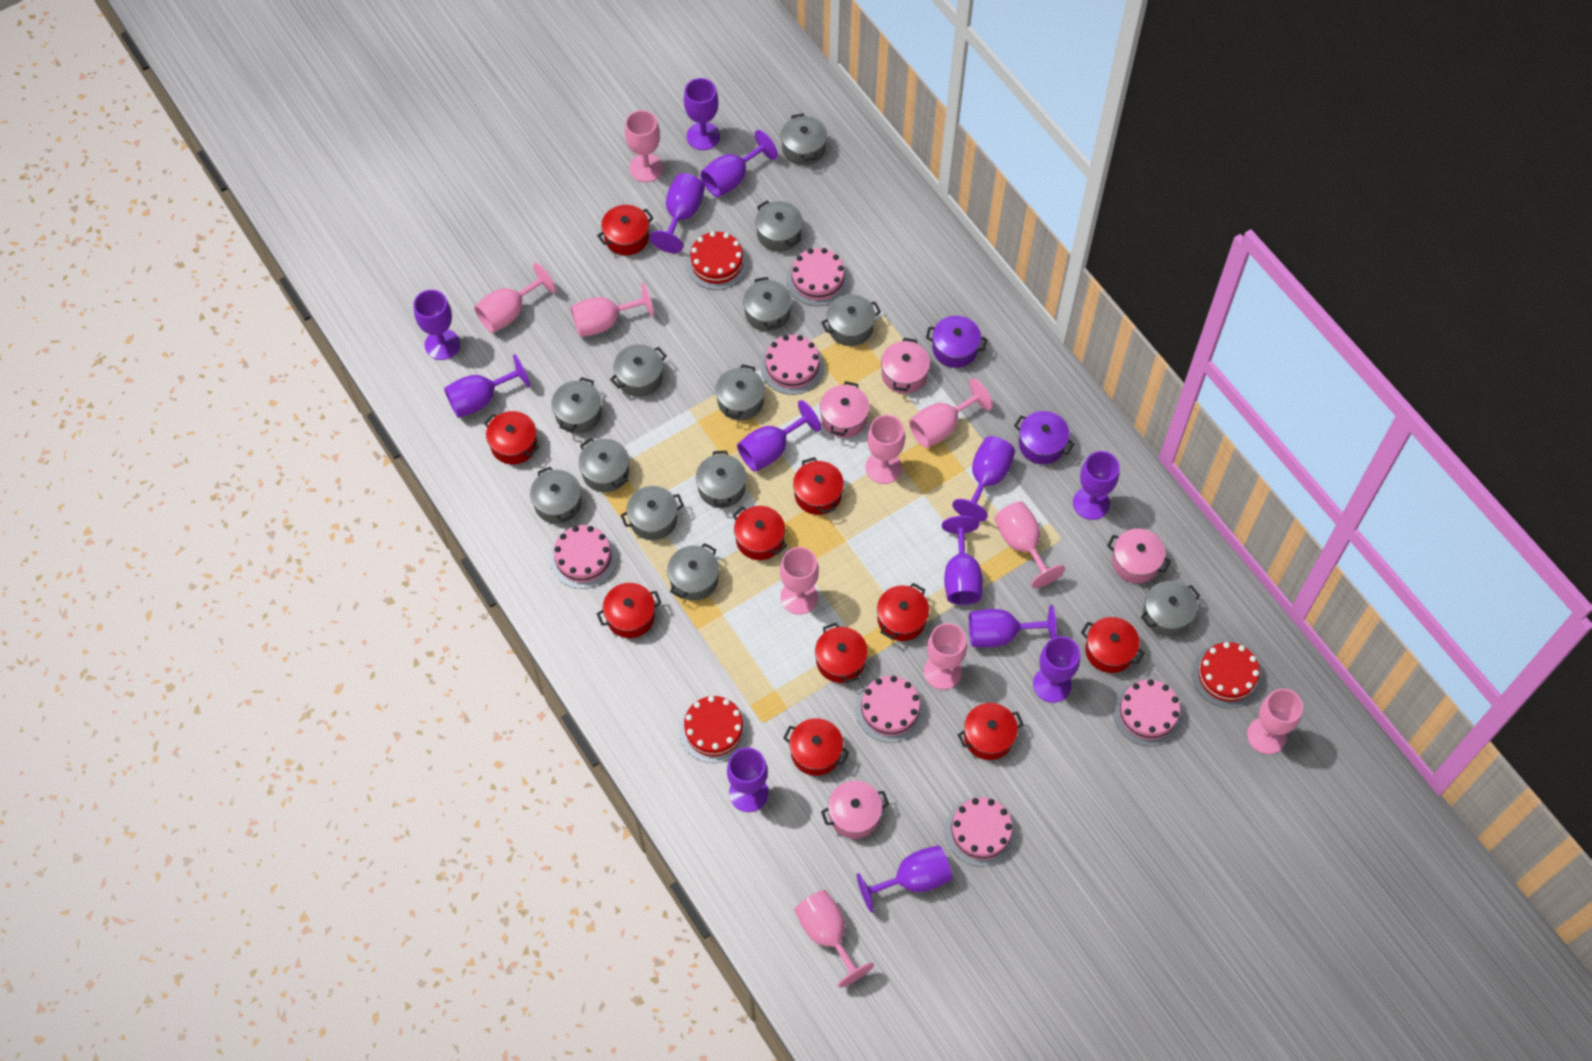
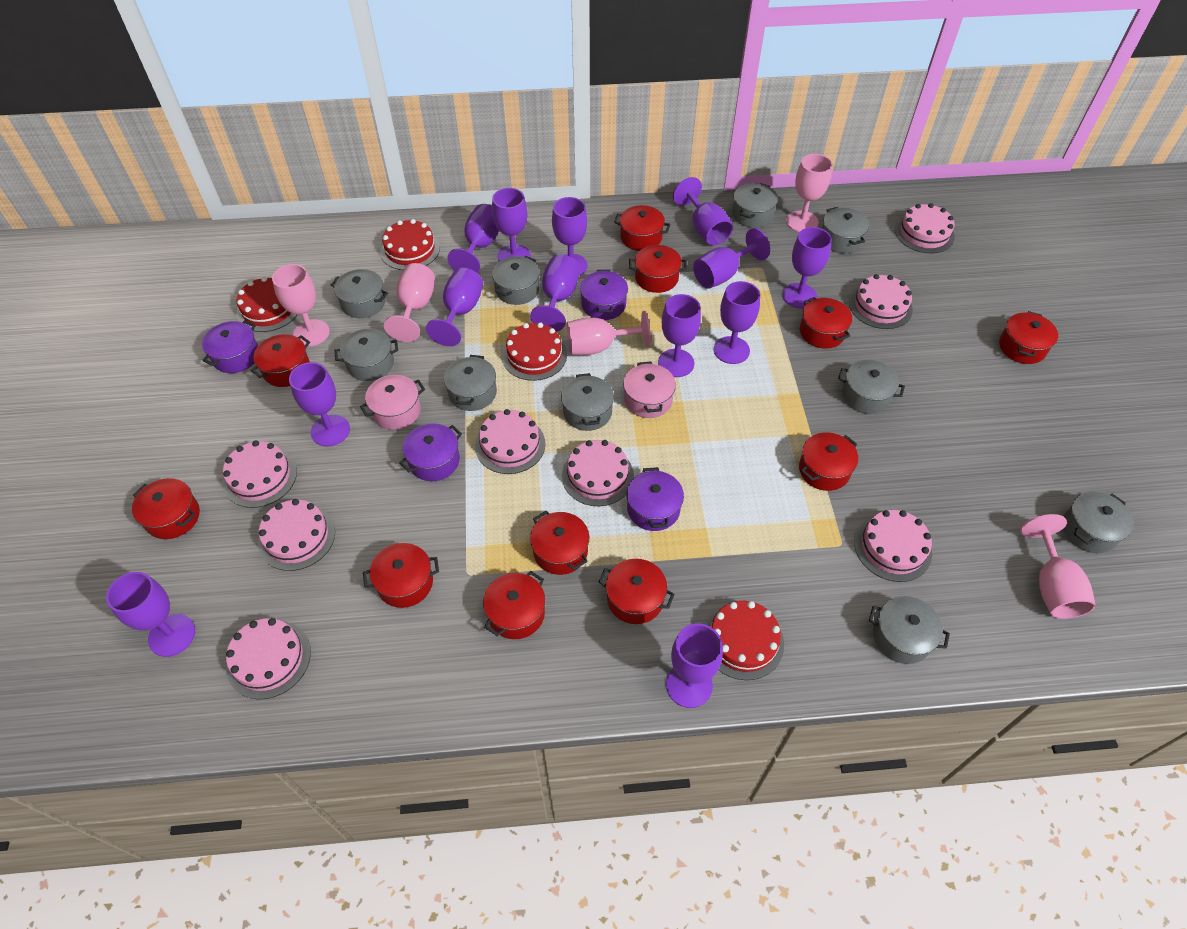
grey pot: 13 -> 10
pink cake: 6 -> 8
pink goblet: 10 -> 5
pink pot: 4 -> 2
purple pot: 2 -> 4
red cake: 3 -> 4
red pot: 10 -> 11

